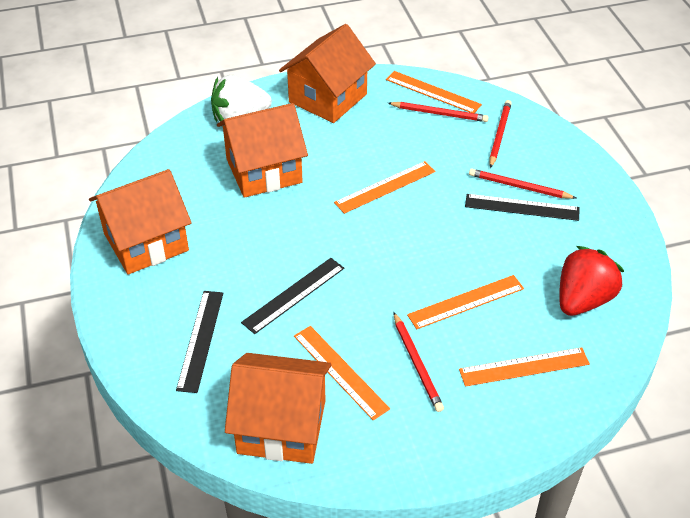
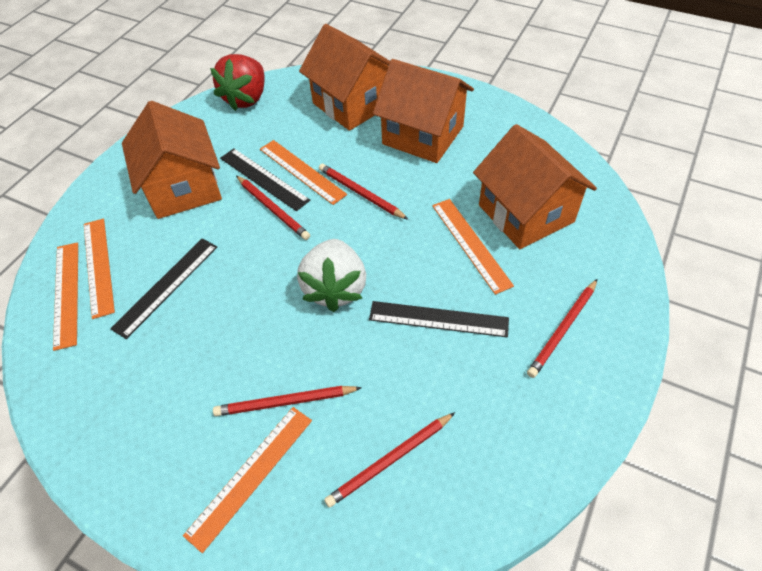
red pencil: 4 -> 5

